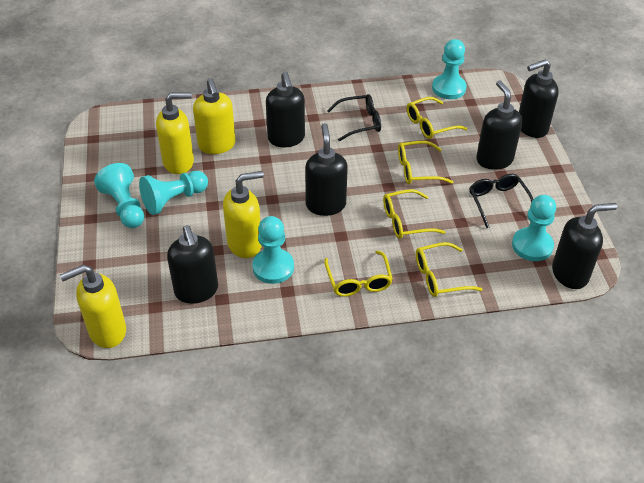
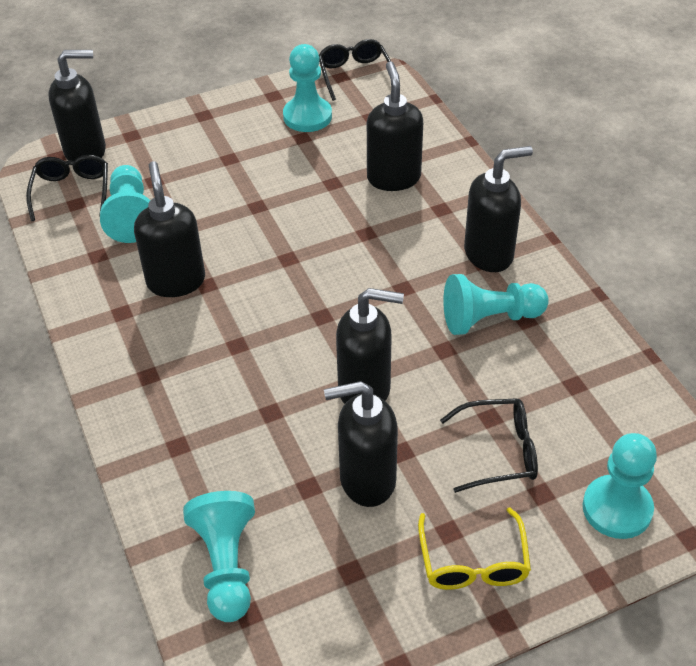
black glasses: 2 -> 3
yellow glasses: 5 -> 1
yellow soap dispenser: 4 -> 0

